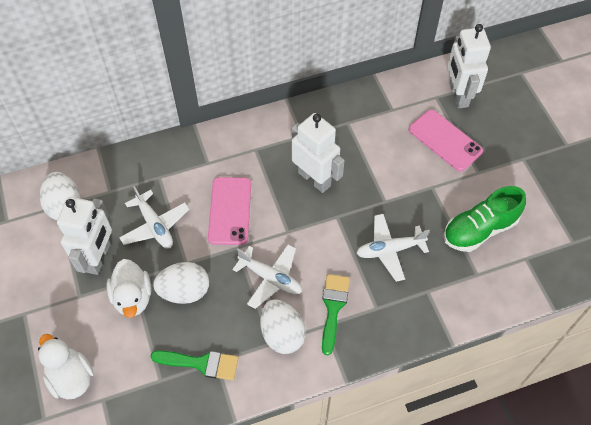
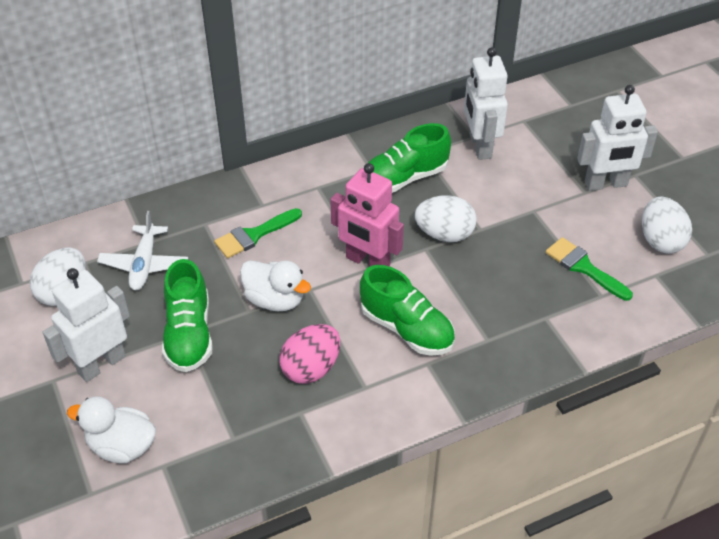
green shoe: 1 -> 3
pink egg: 0 -> 1
pink phone: 2 -> 0
pink robot: 0 -> 1
white plane: 3 -> 1

